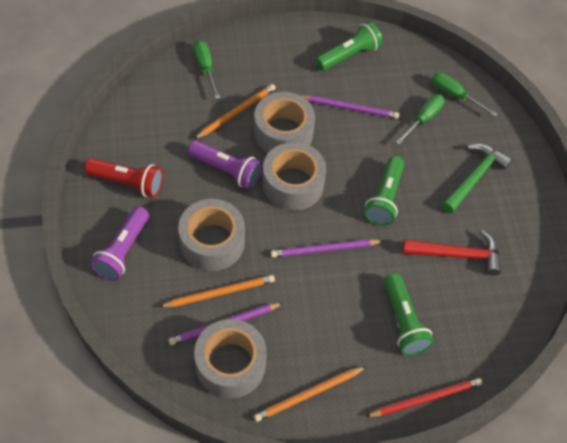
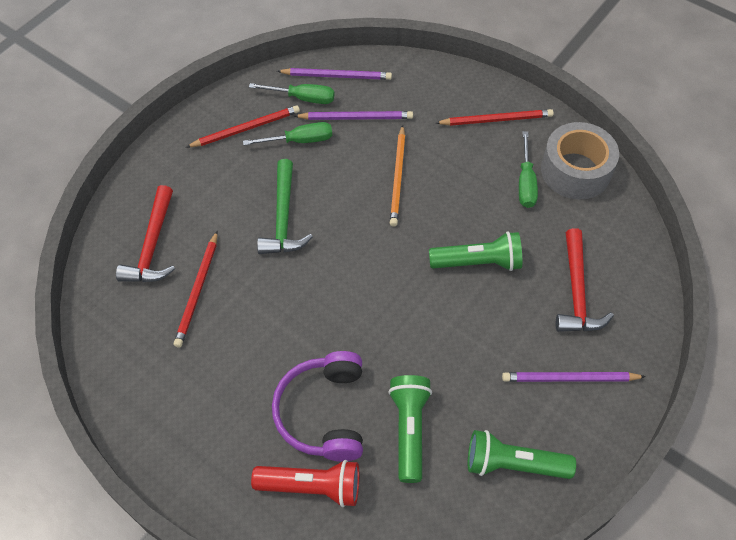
grey tape: 4 -> 1
orange pencil: 3 -> 1
purple flashlight: 2 -> 0
purple headphones: 0 -> 1
red hammer: 1 -> 2
red pencil: 1 -> 3

